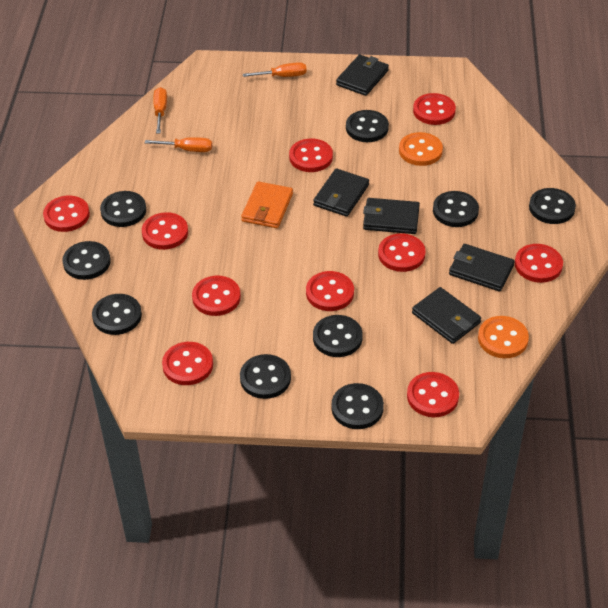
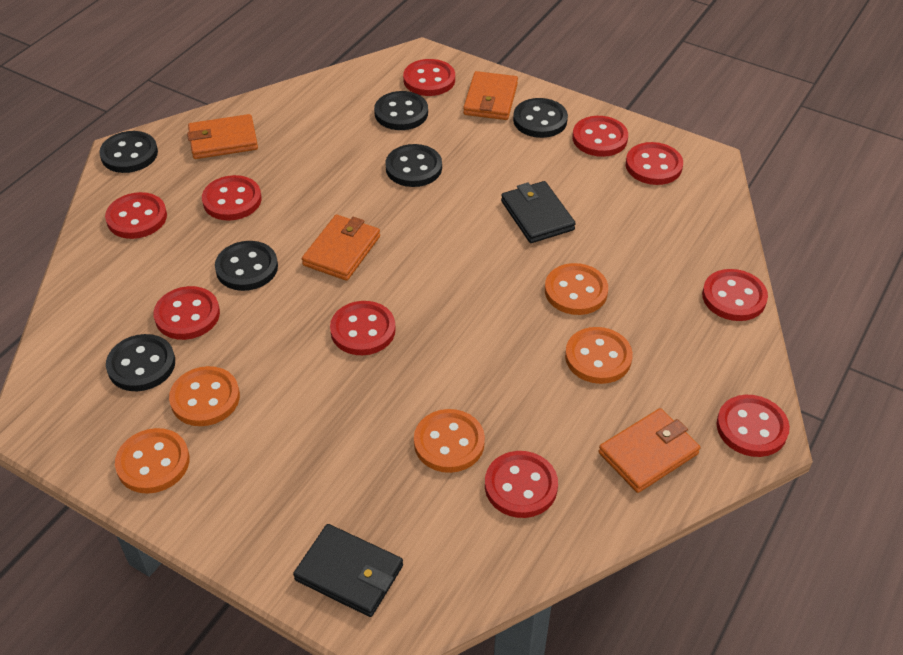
black button: 9 -> 6
black wallet: 5 -> 2
orange button: 2 -> 5
orange screwdriver: 3 -> 0
orange wallet: 1 -> 4

